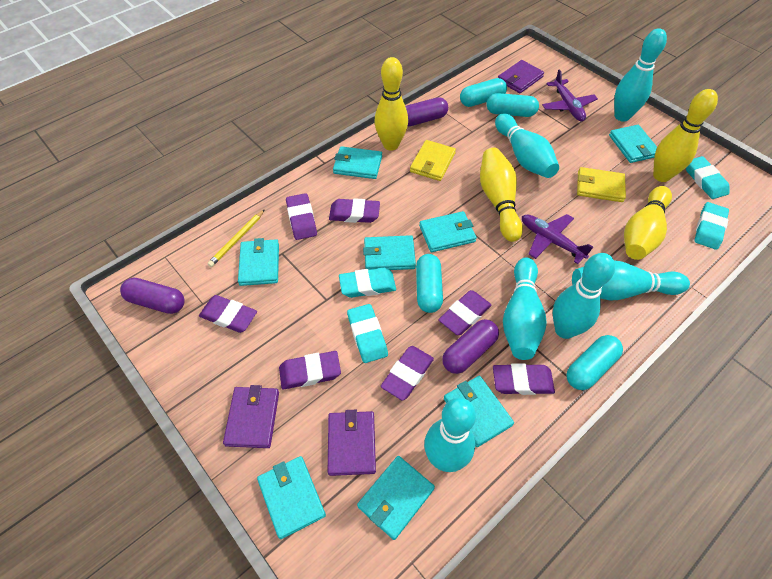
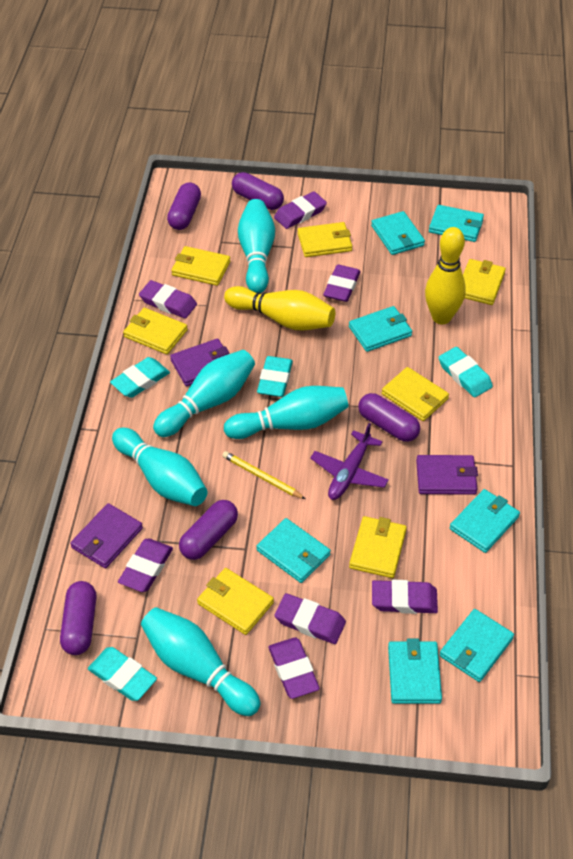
purple capsule: 3 -> 5
purple plane: 2 -> 1
turquoise bowling pin: 6 -> 5
turquoise capsule: 4 -> 0
turquoise wallet: 8 -> 7
yellow bowling pin: 4 -> 2
yellow wallet: 2 -> 7

